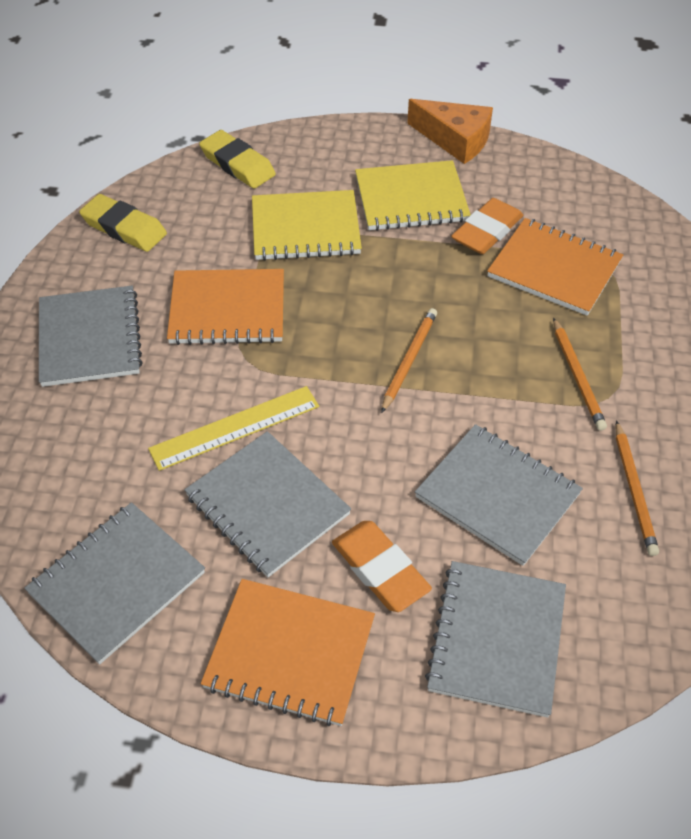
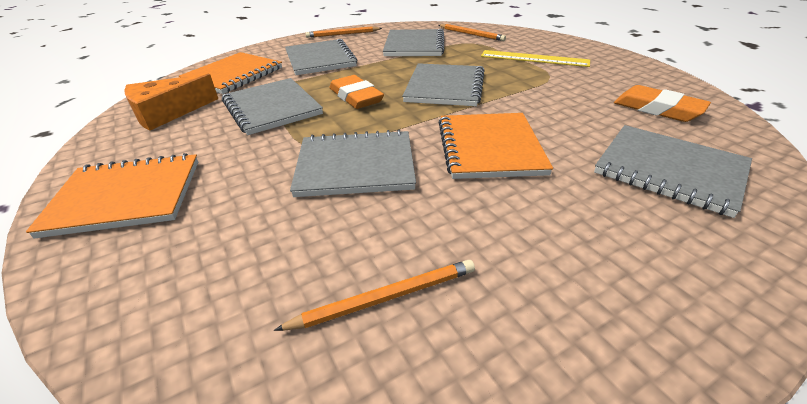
grey notebook: 5 -> 6
yellow eraser: 2 -> 0
yellow notebook: 2 -> 0

